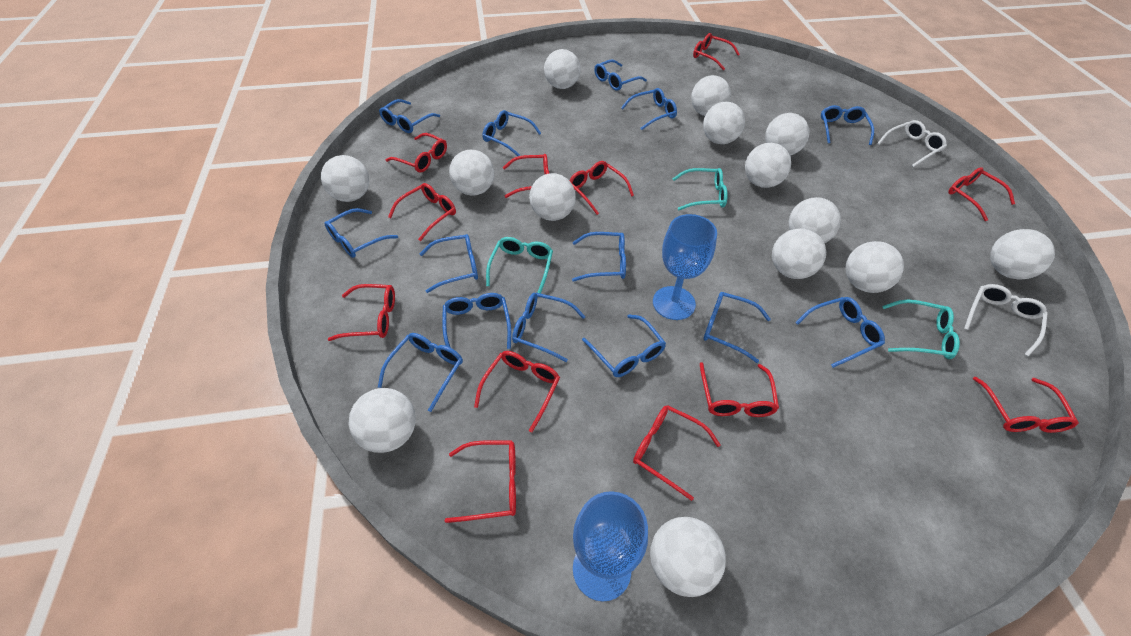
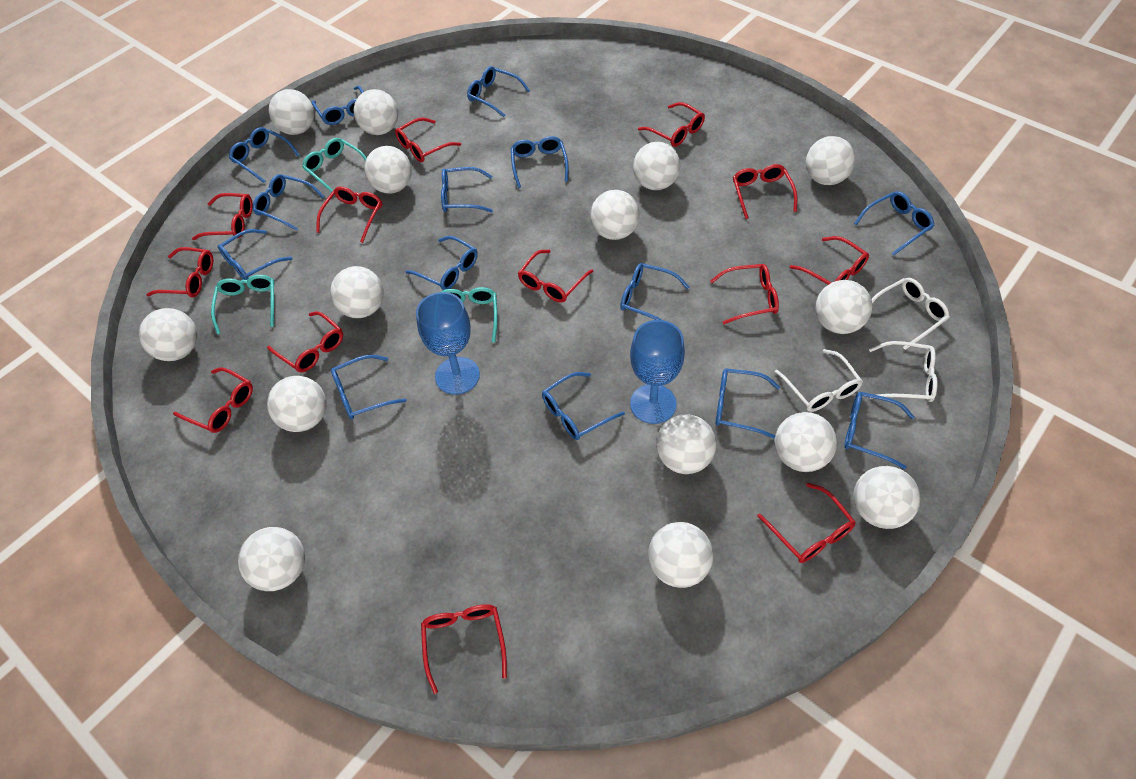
red glasses: 12 -> 13
white ball: 14 -> 15
white glasses: 2 -> 3

